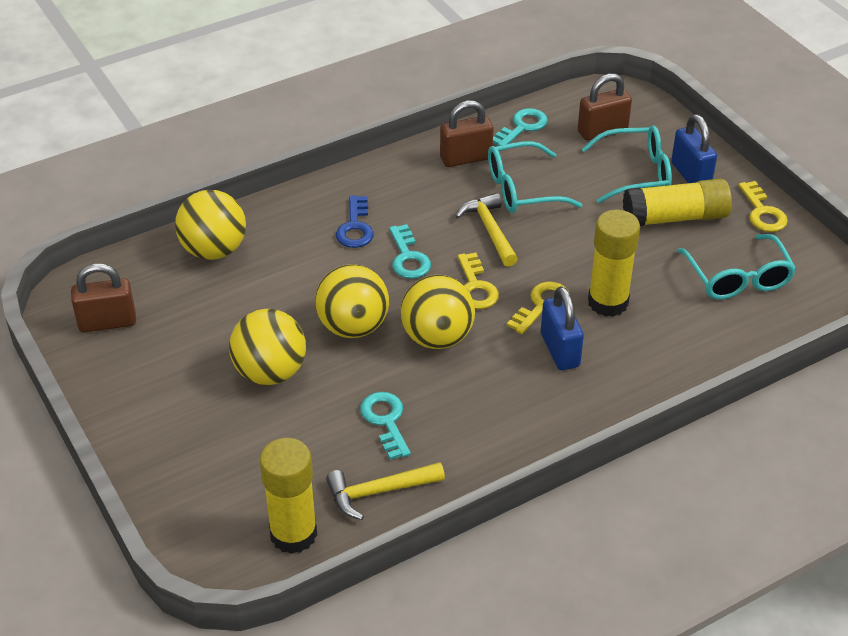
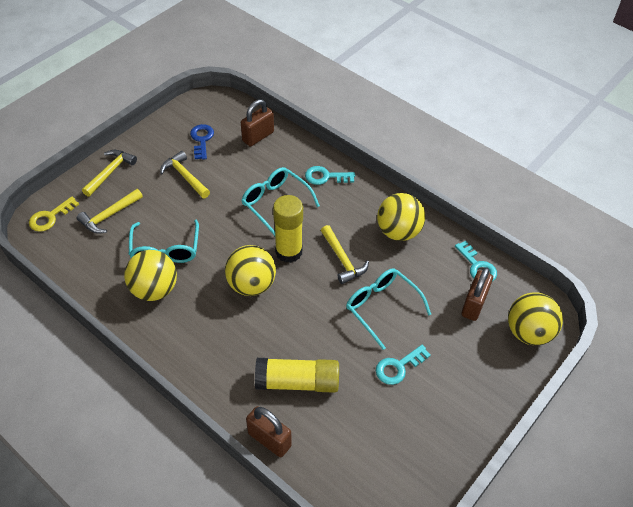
blue padlock: 2 -> 0
yellow glue stick: 3 -> 2
yellow hammer: 2 -> 4
yellow key: 3 -> 1

